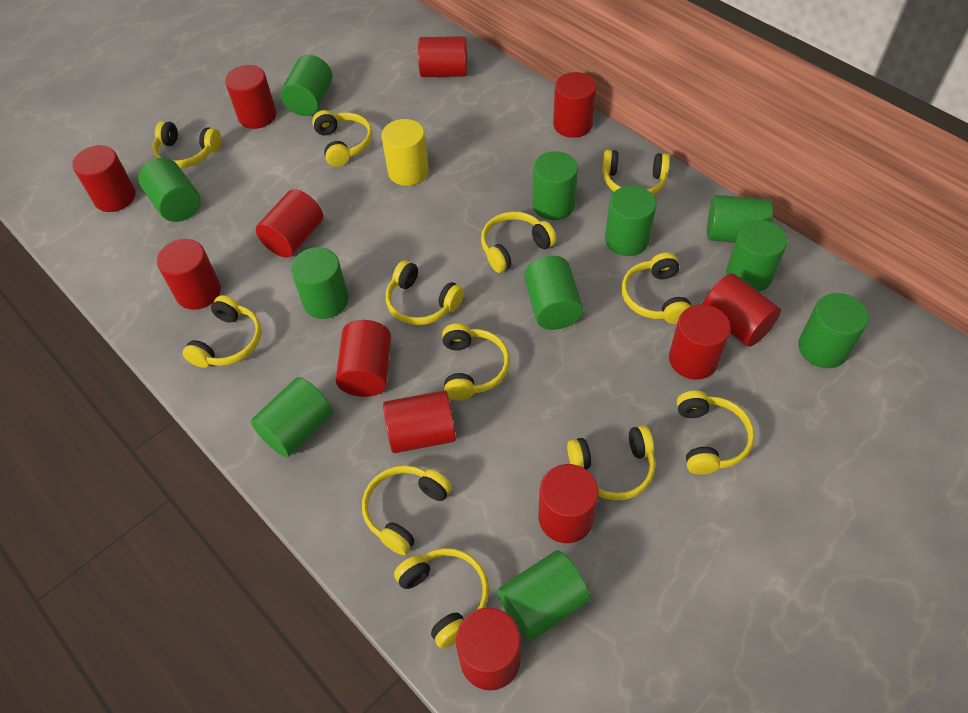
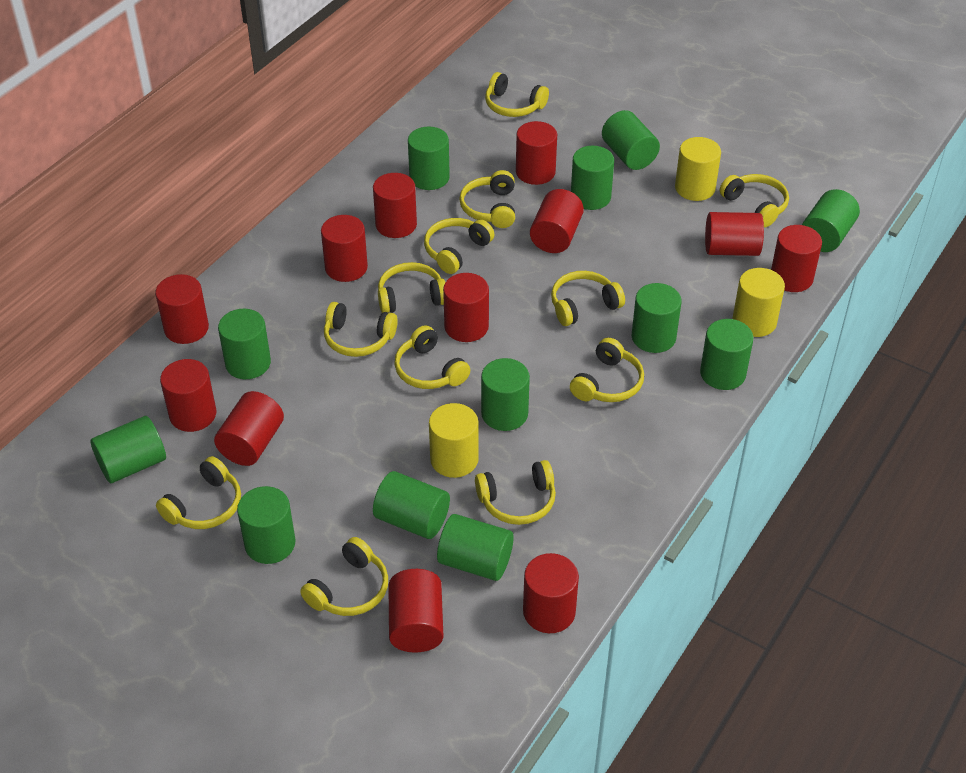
green cylinder: 11 -> 12
yellow cylinder: 1 -> 3

